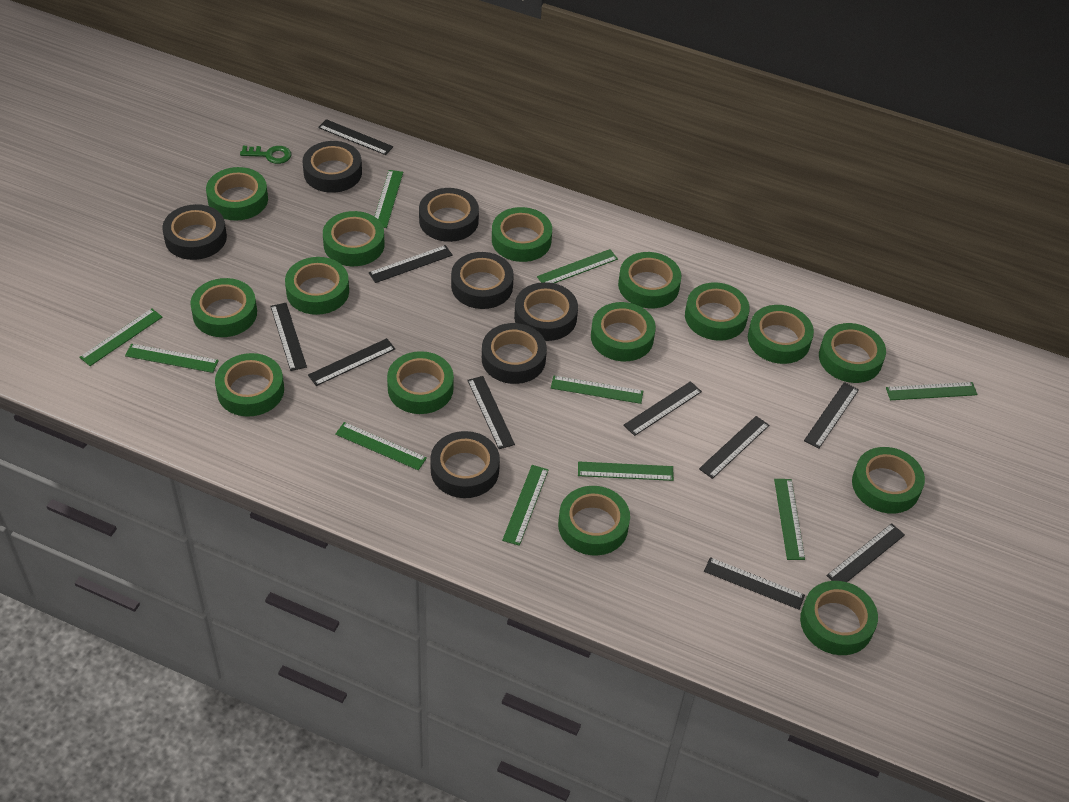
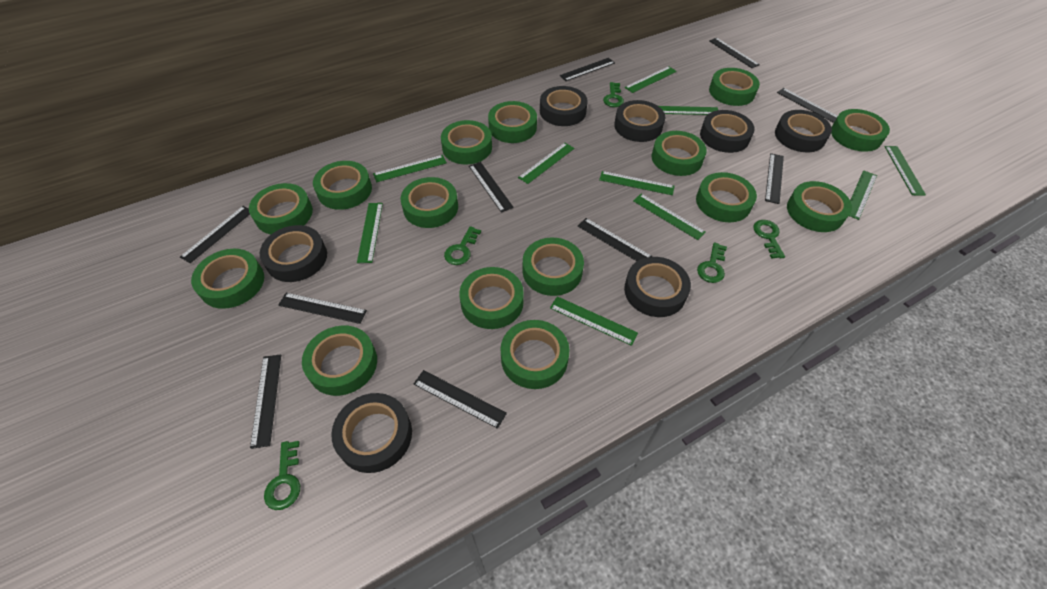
green key: 1 -> 5

